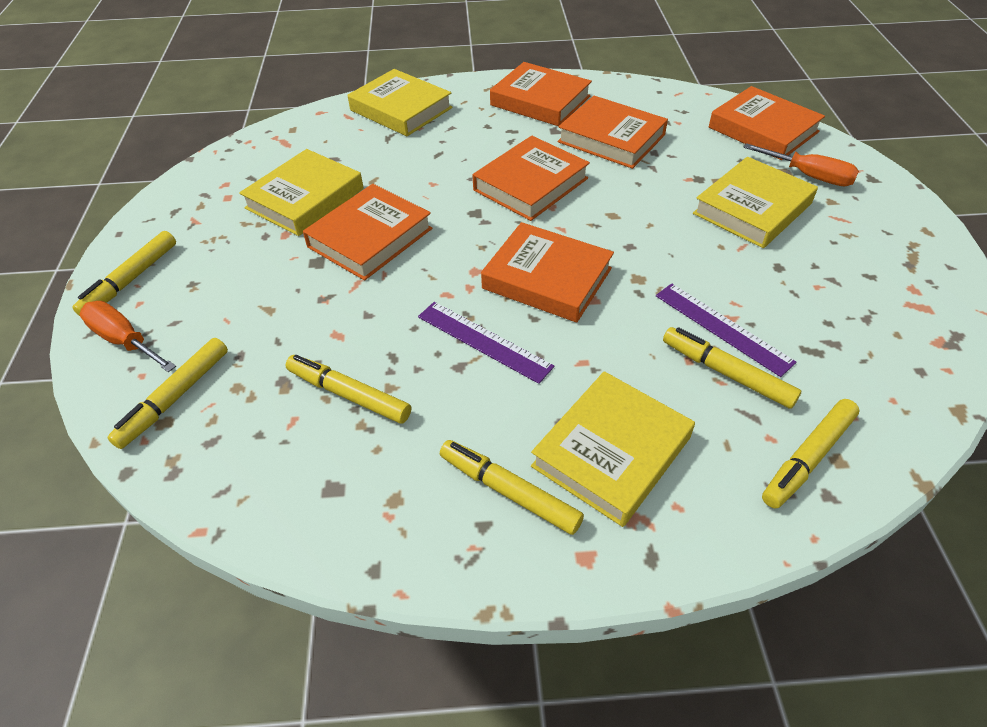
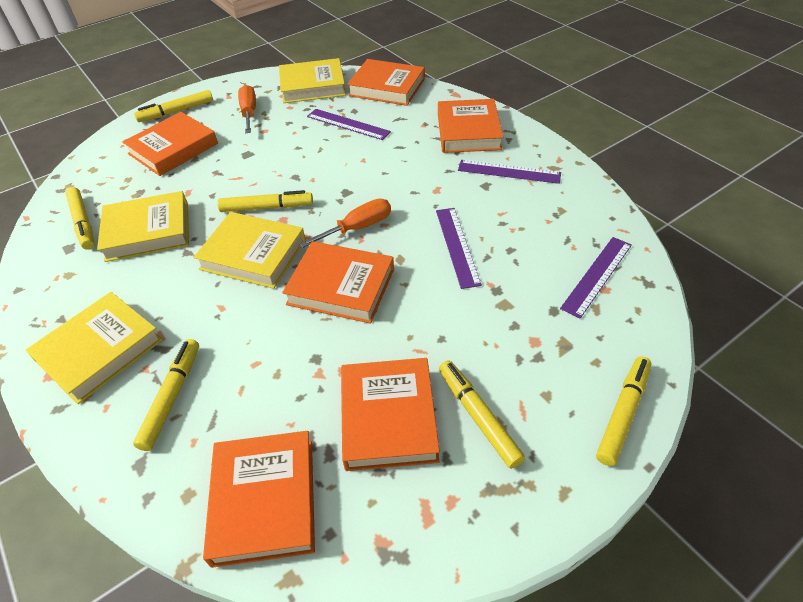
purple ruler: 2 -> 4

